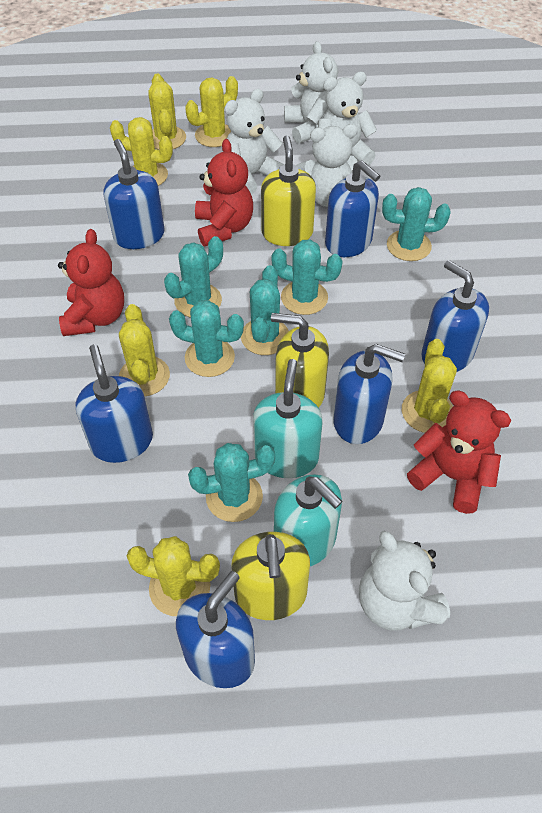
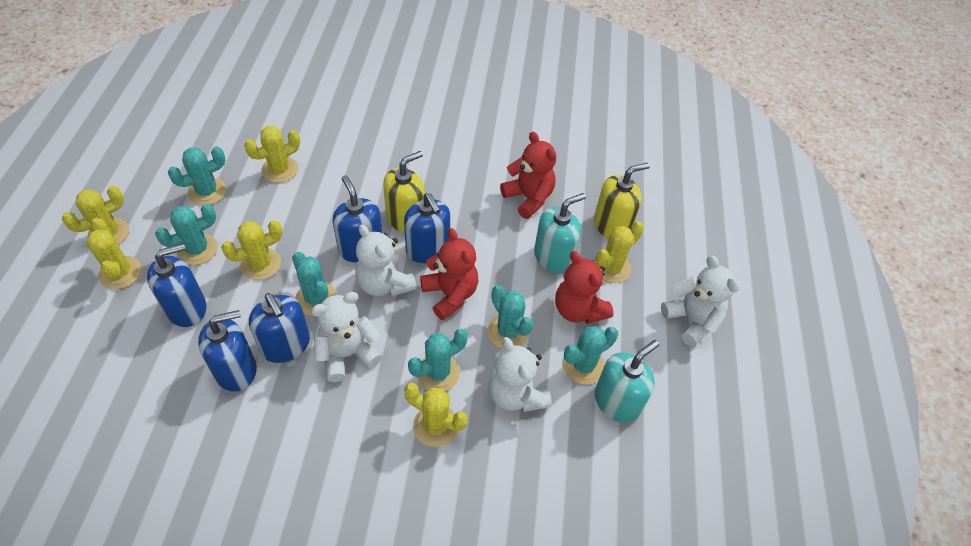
blue soap dispenser: 6 -> 5
white teddy bear: 5 -> 4
yellow soap dispenser: 3 -> 2

